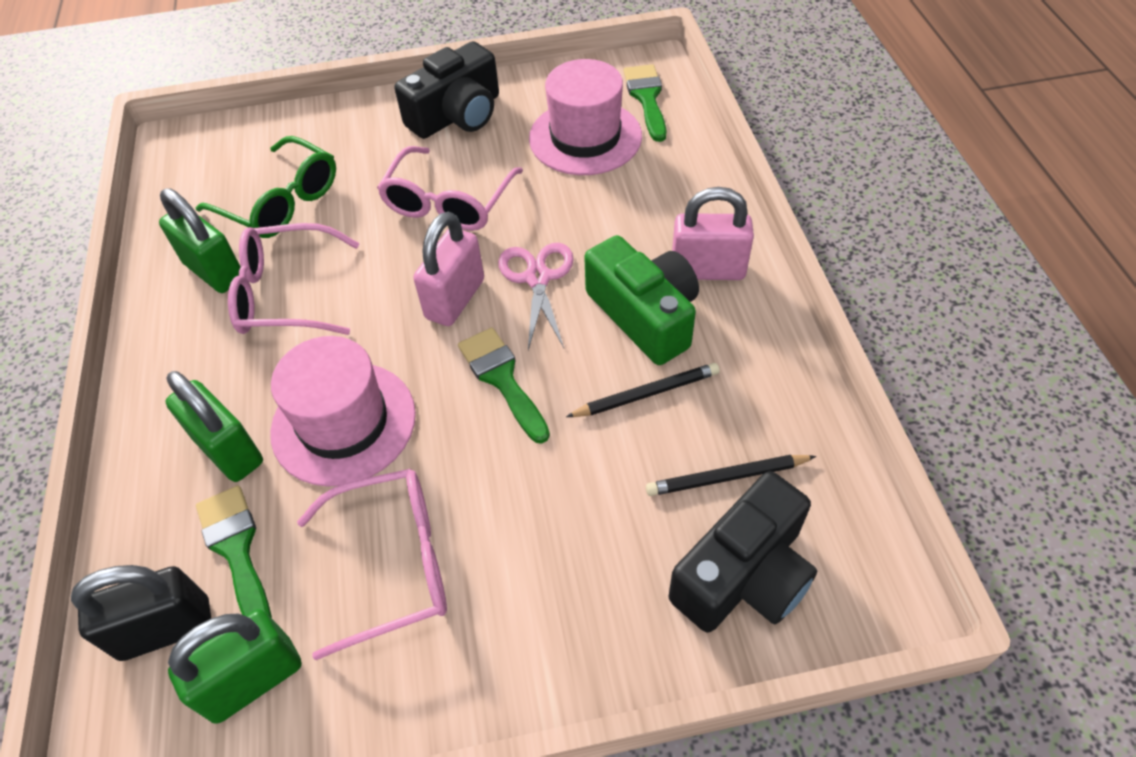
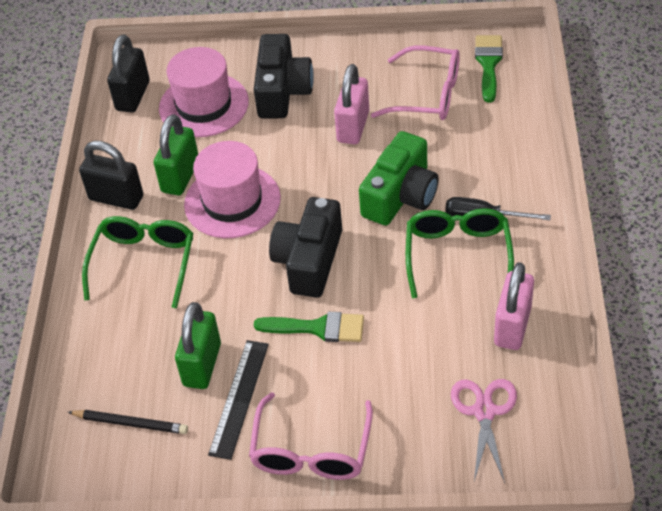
black padlock: 1 -> 2
black pencil: 2 -> 1
black ruler: 0 -> 1
black screwdriver: 0 -> 1
green brush: 3 -> 2
green glasses: 1 -> 2
green padlock: 3 -> 2
pink glasses: 3 -> 2

